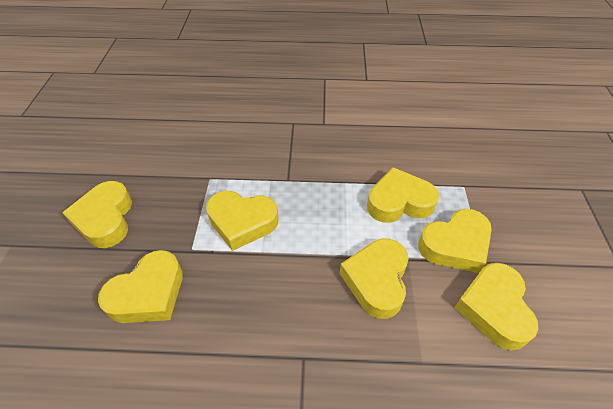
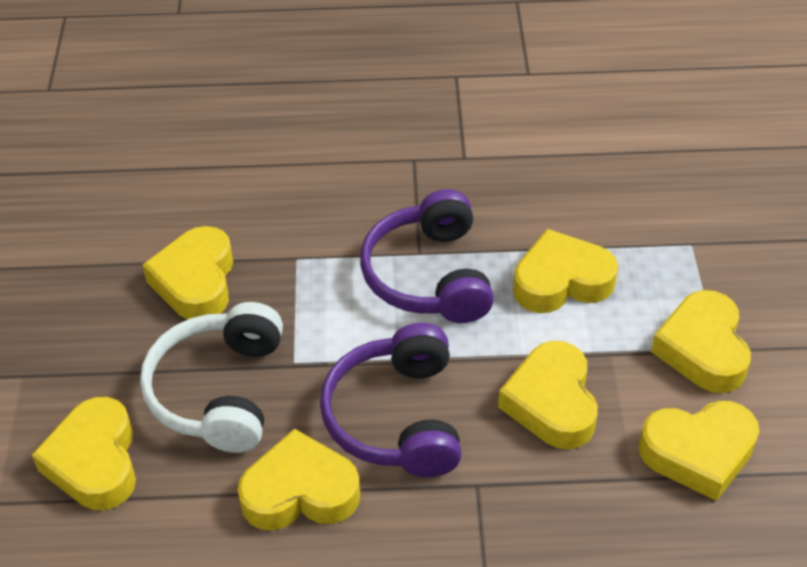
purple headphones: 0 -> 2
white headphones: 0 -> 1

